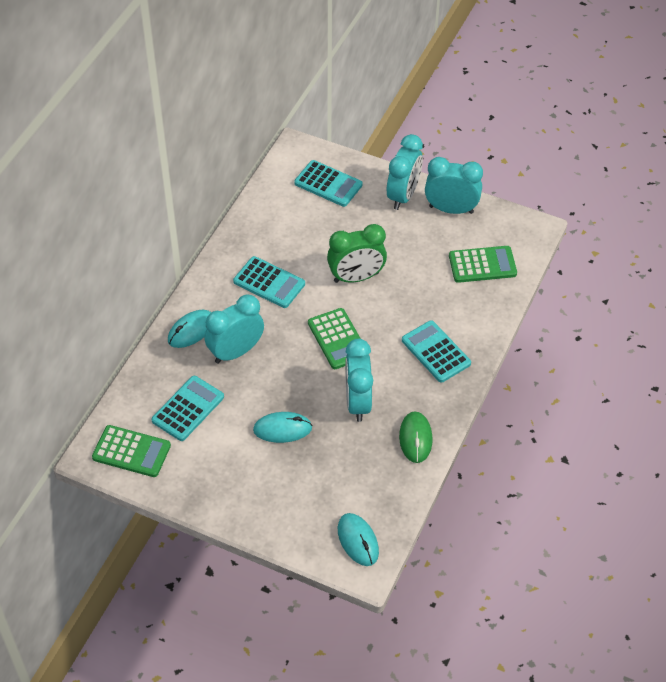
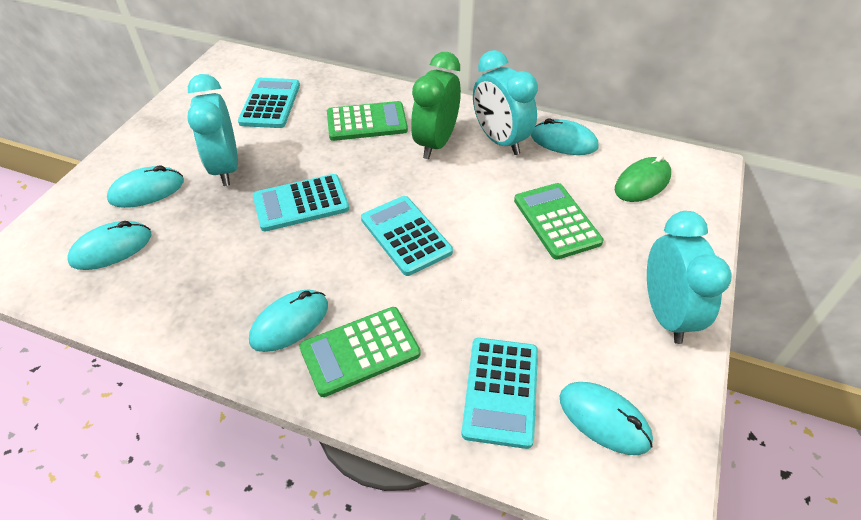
turquoise clock: 4 -> 3
turquoise mouse: 3 -> 5

